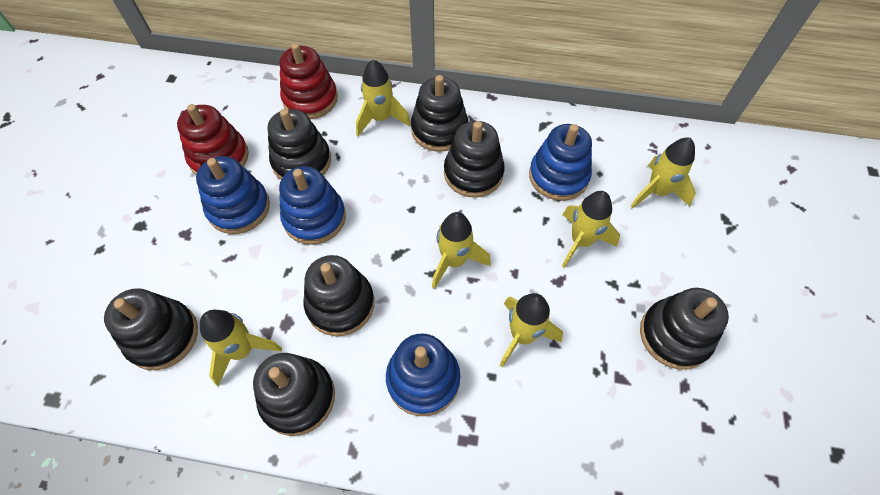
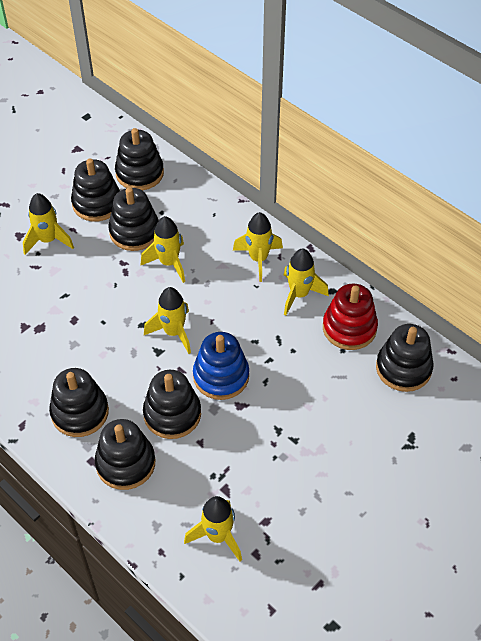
blue stacking toy: 4 -> 1
red stacking toy: 2 -> 1

